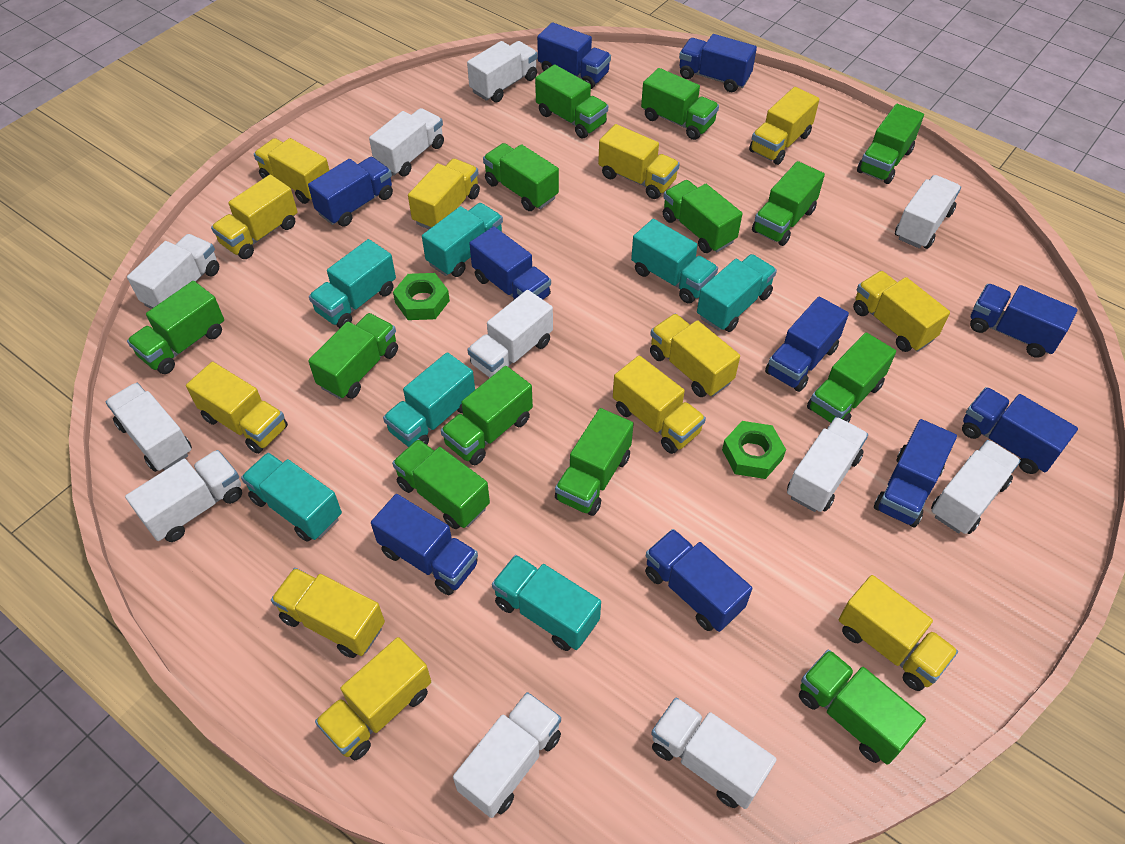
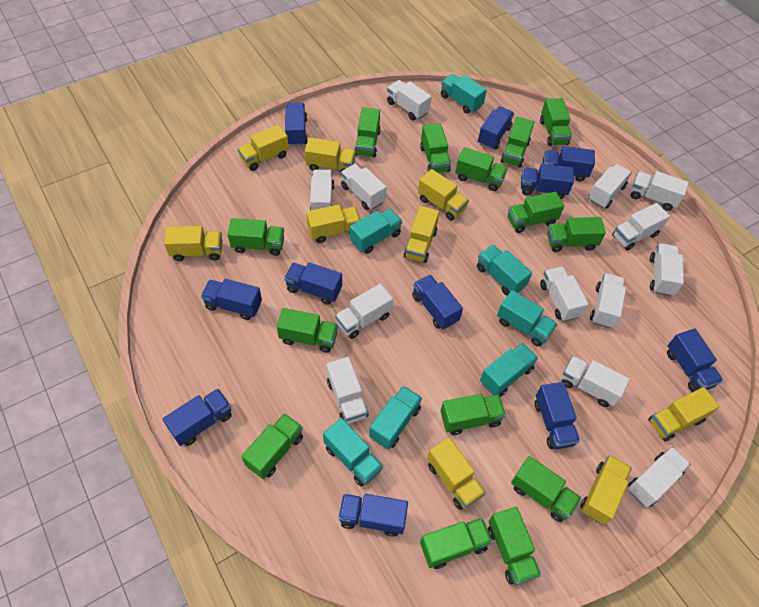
blue truck: 10 -> 11
green nut: 2 -> 0
green truck: 13 -> 14
white truck: 11 -> 13
yellow truck: 12 -> 9

